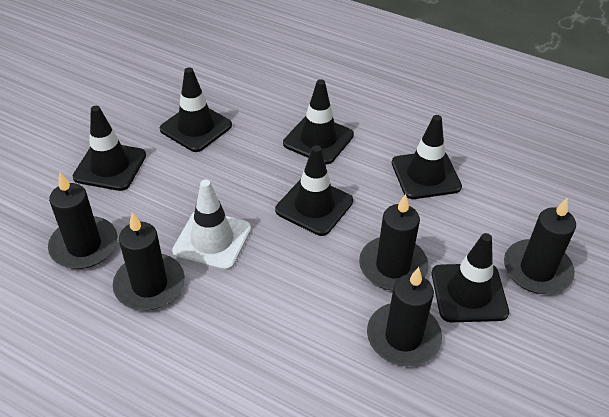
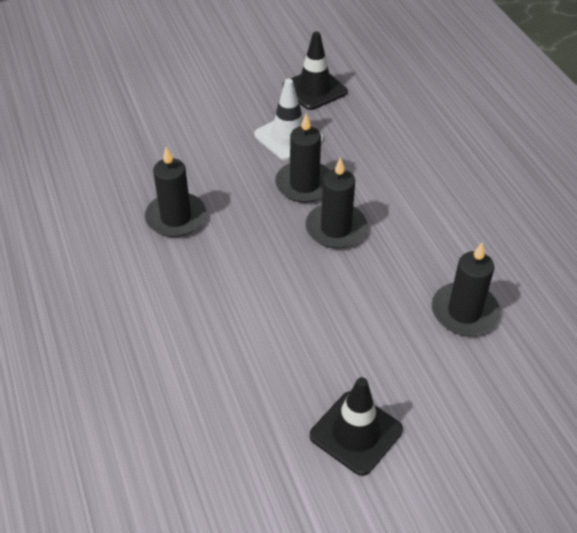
black candle: 5 -> 4
black traffic cone: 6 -> 2

